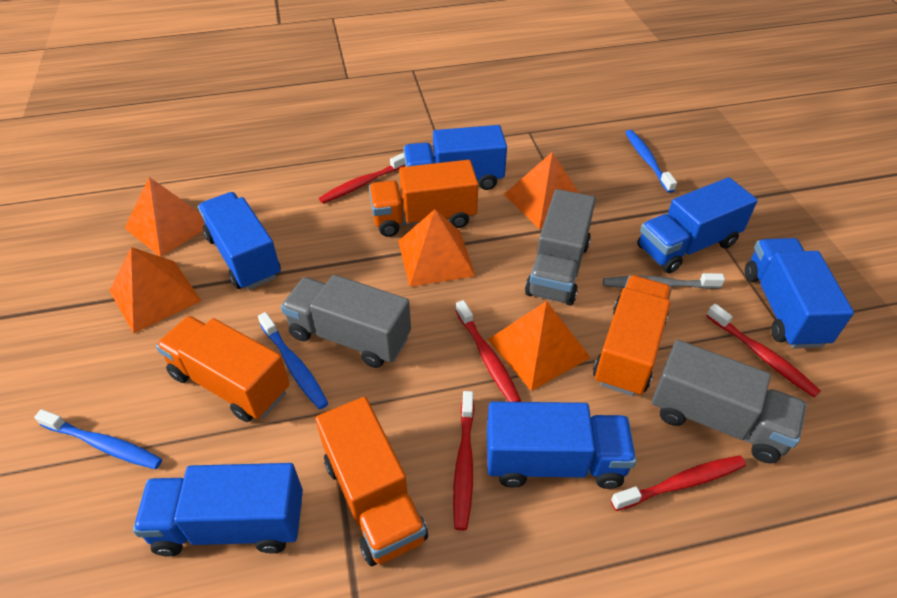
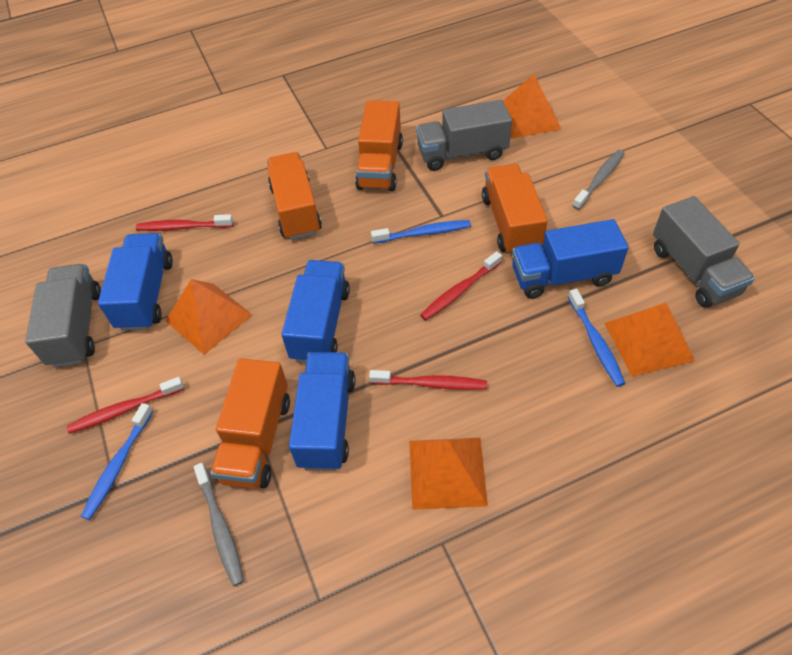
blue truck: 6 -> 4
grey toothbrush: 1 -> 2
orange pyramid: 5 -> 4
red toothbrush: 5 -> 4

